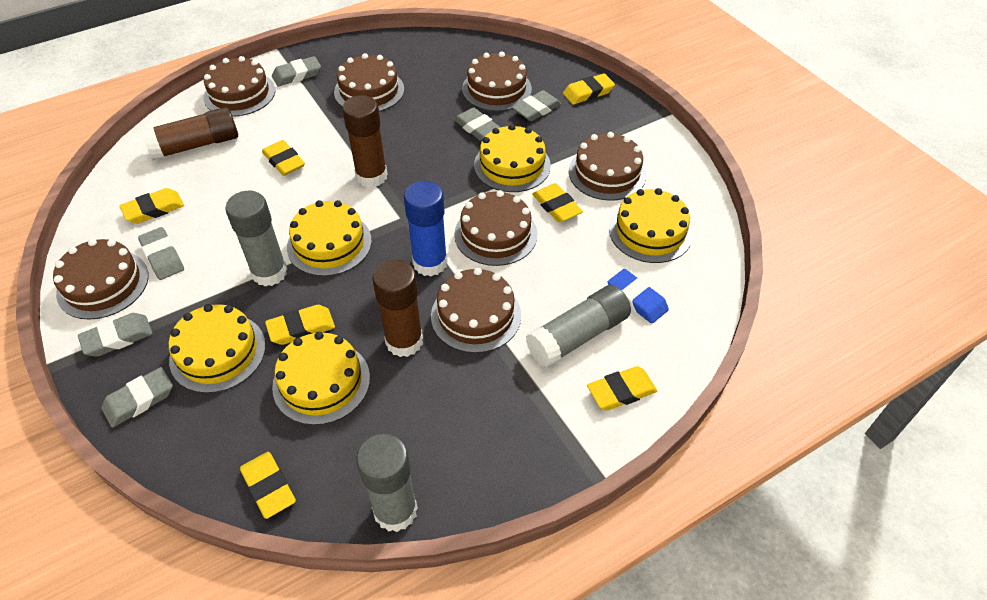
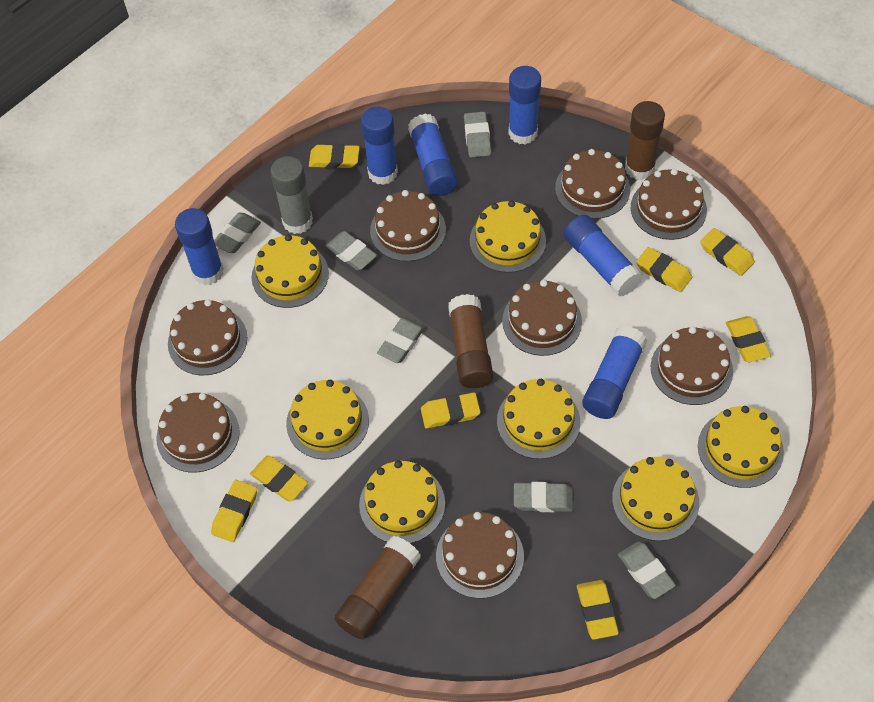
blue eraser: 1 -> 0
blue glue stick: 1 -> 6
brown cake: 7 -> 8
grey glue stick: 3 -> 1
yellow cake: 5 -> 7
yellow eraser: 7 -> 8

